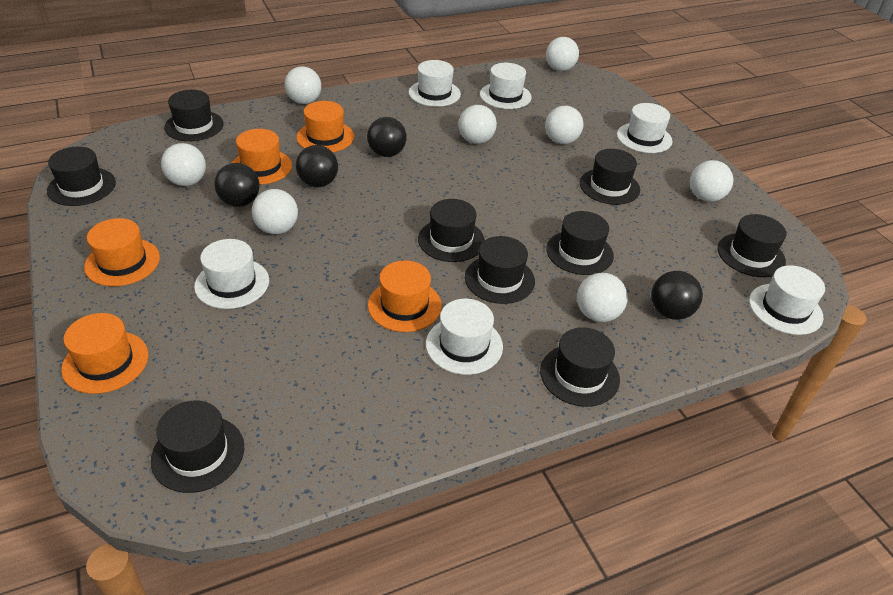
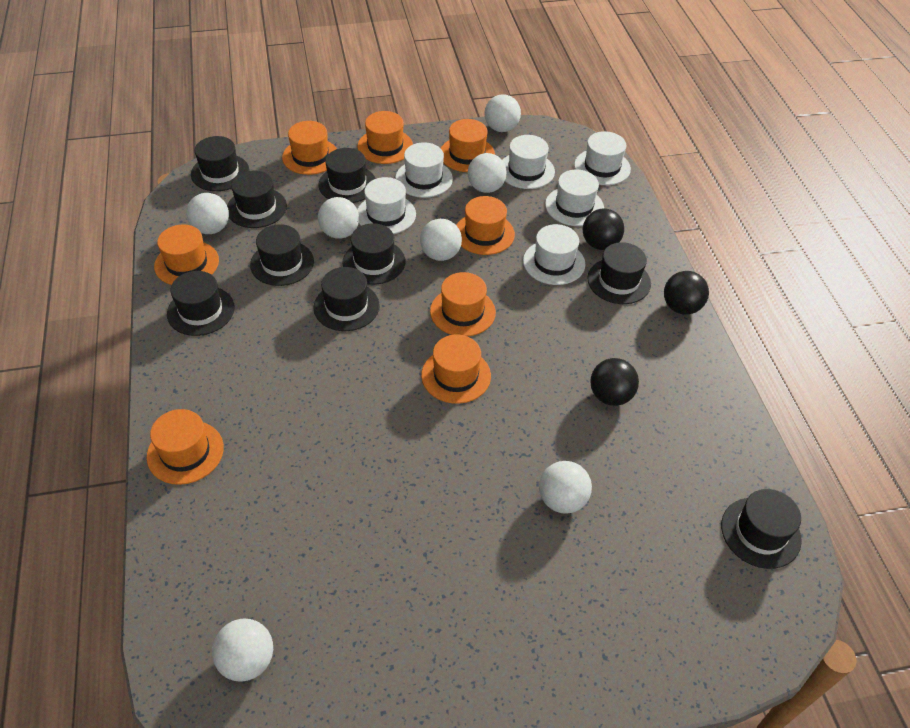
black ball: 4 -> 3
orange hat: 5 -> 8
white ball: 8 -> 7

